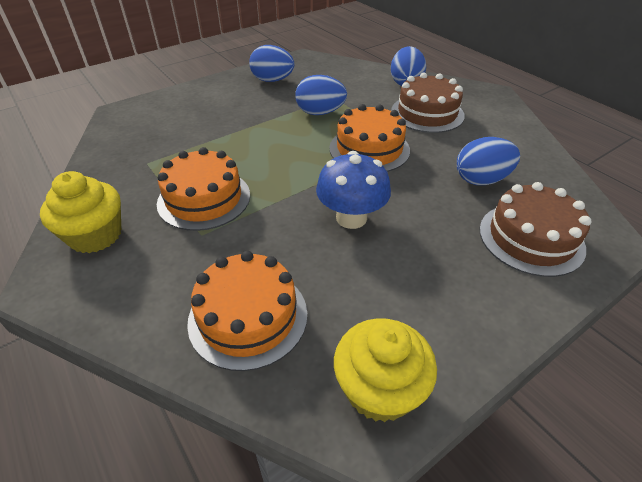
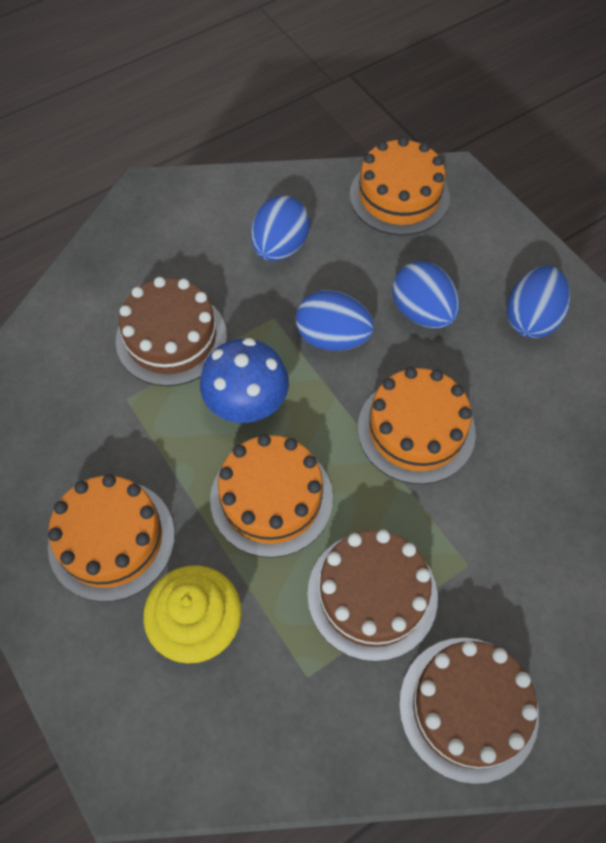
brown cake: 2 -> 3
orange cake: 3 -> 4
yellow cupcake: 2 -> 1

